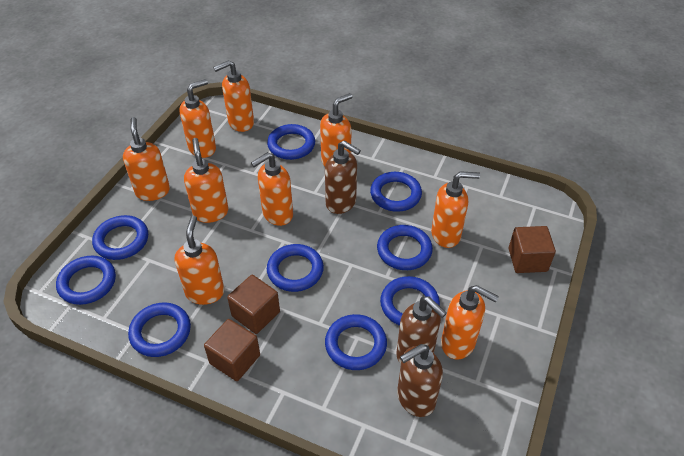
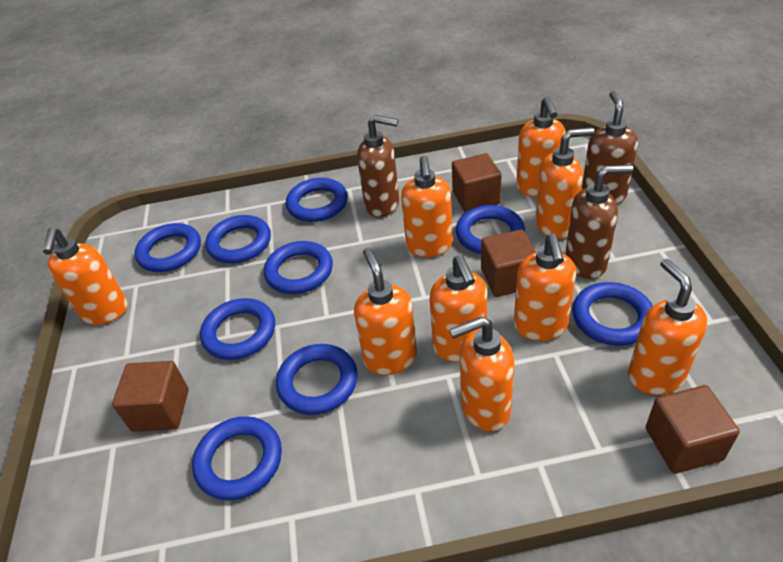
brown cube: 3 -> 4

